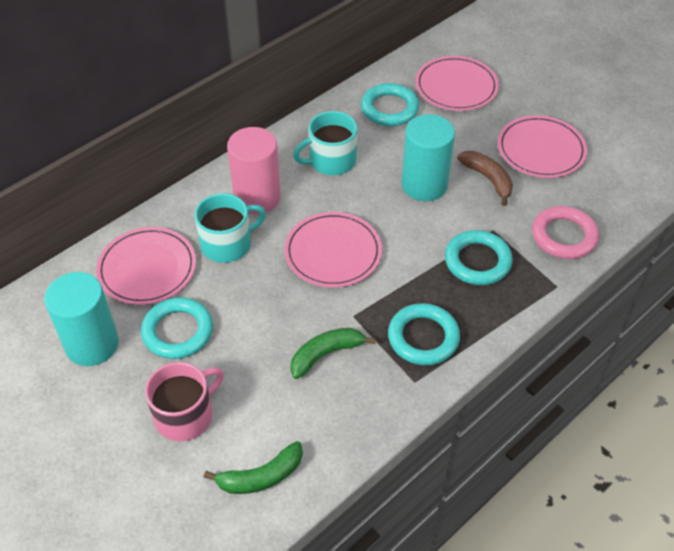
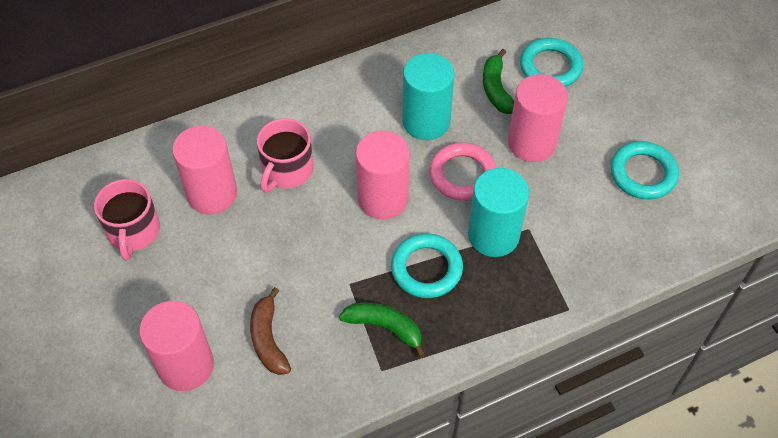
pink cylinder: 1 -> 4
pink mug: 1 -> 2
pink plate: 4 -> 0
turquoise mug: 2 -> 0
turquoise ring: 4 -> 3

